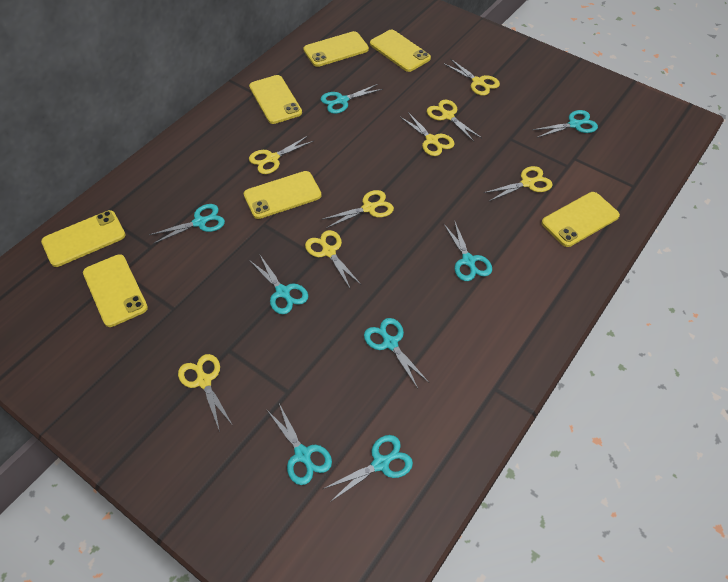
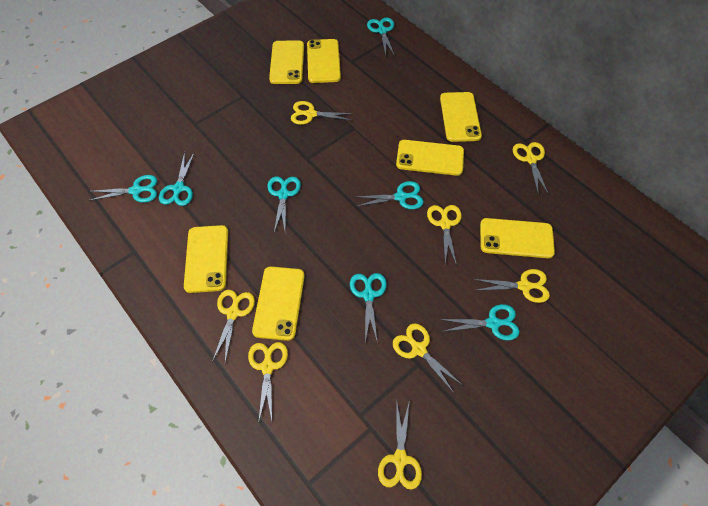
turquoise scissors: 8 -> 7

